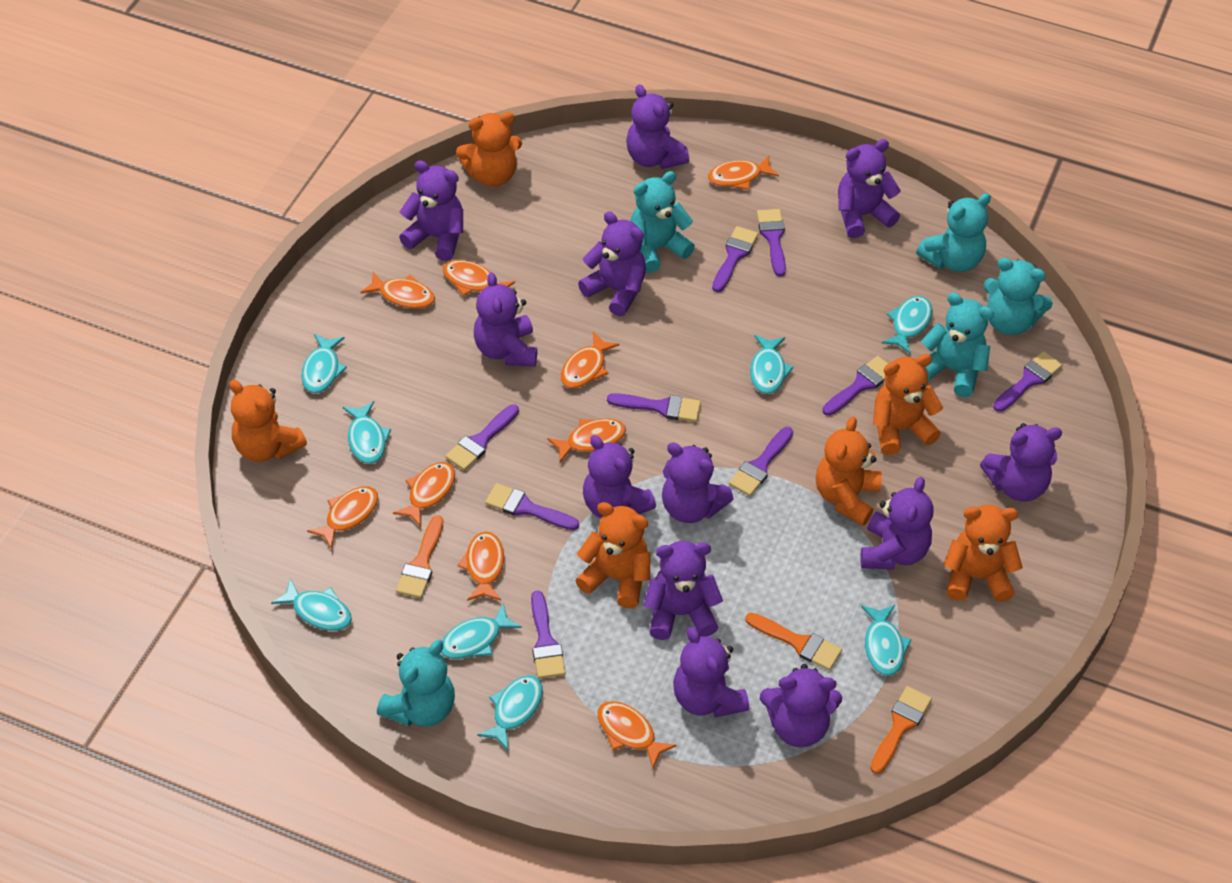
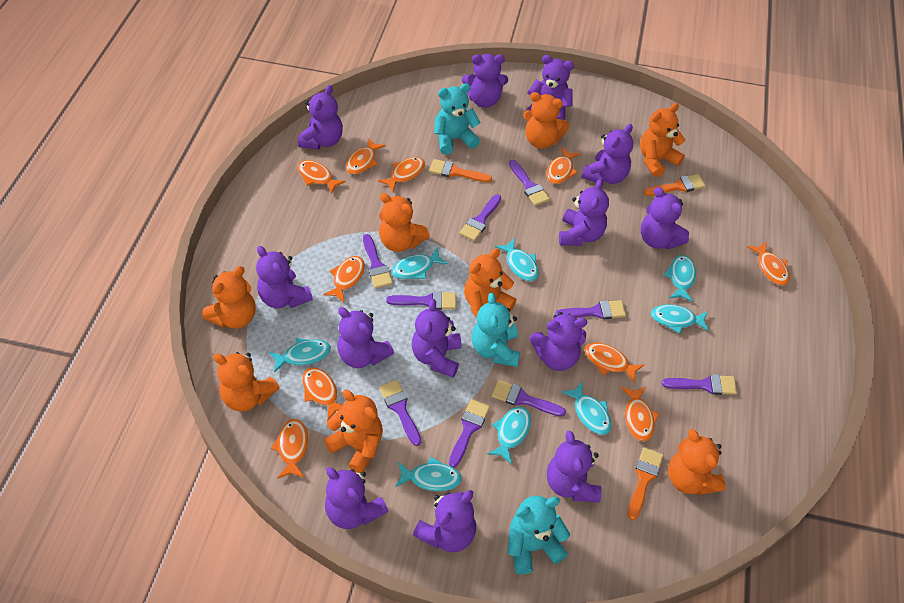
orange fish: 9 -> 10
orange teddy bear: 6 -> 8
purple teddy bear: 12 -> 13
turquoise teddy bear: 5 -> 3

